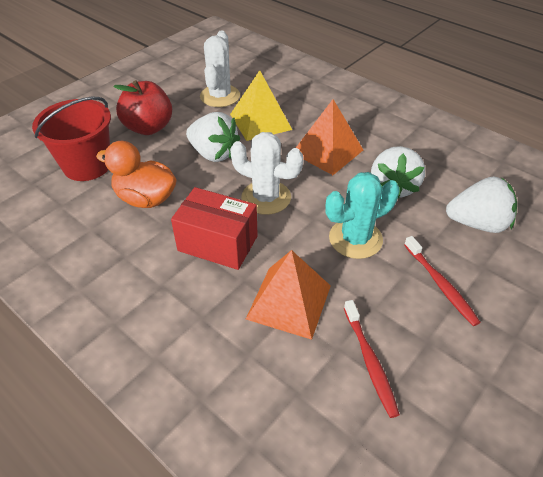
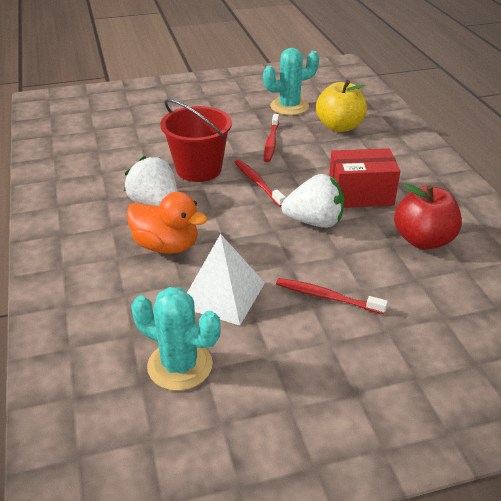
orange pyramid: 2 -> 0
red toothbrush: 2 -> 3
turquoise cactus: 1 -> 2
white cactus: 2 -> 0
white pyramid: 0 -> 1
white strawberry: 3 -> 2
yellow apple: 0 -> 1
yellow pyramid: 1 -> 0

